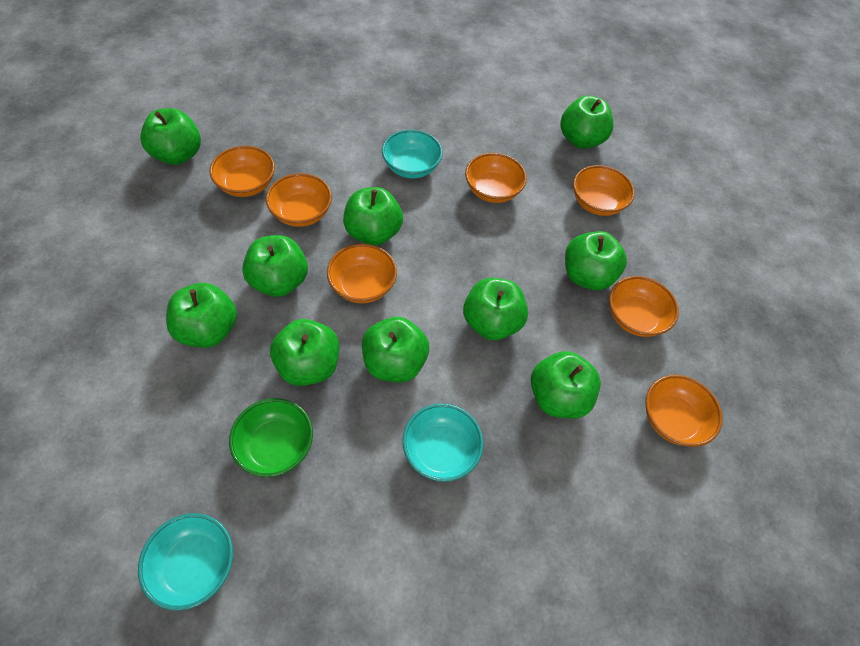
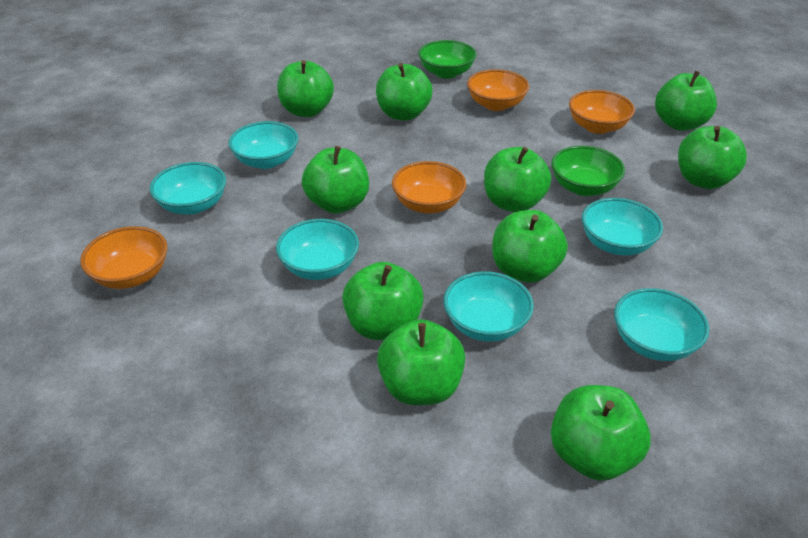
green bowl: 1 -> 2
orange bowl: 7 -> 4
turquoise bowl: 3 -> 6

